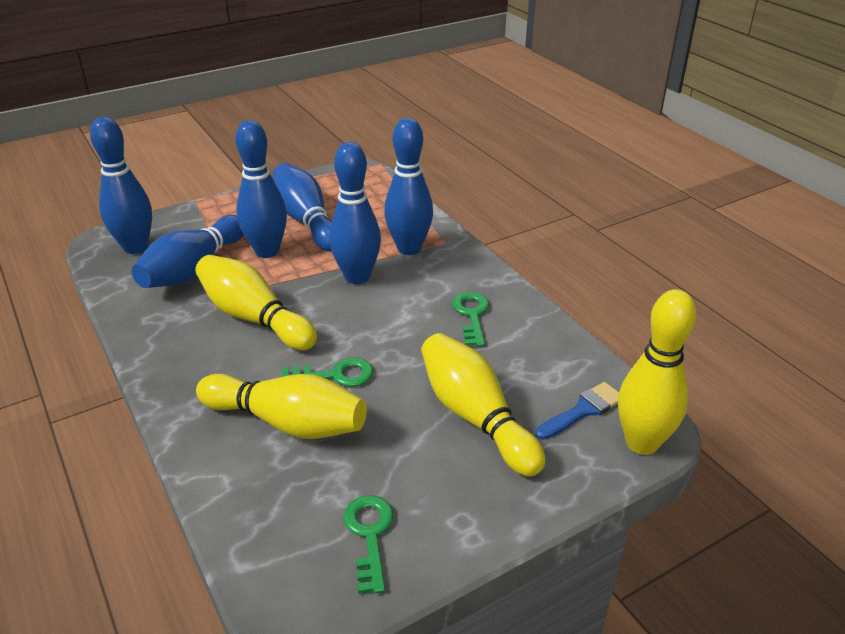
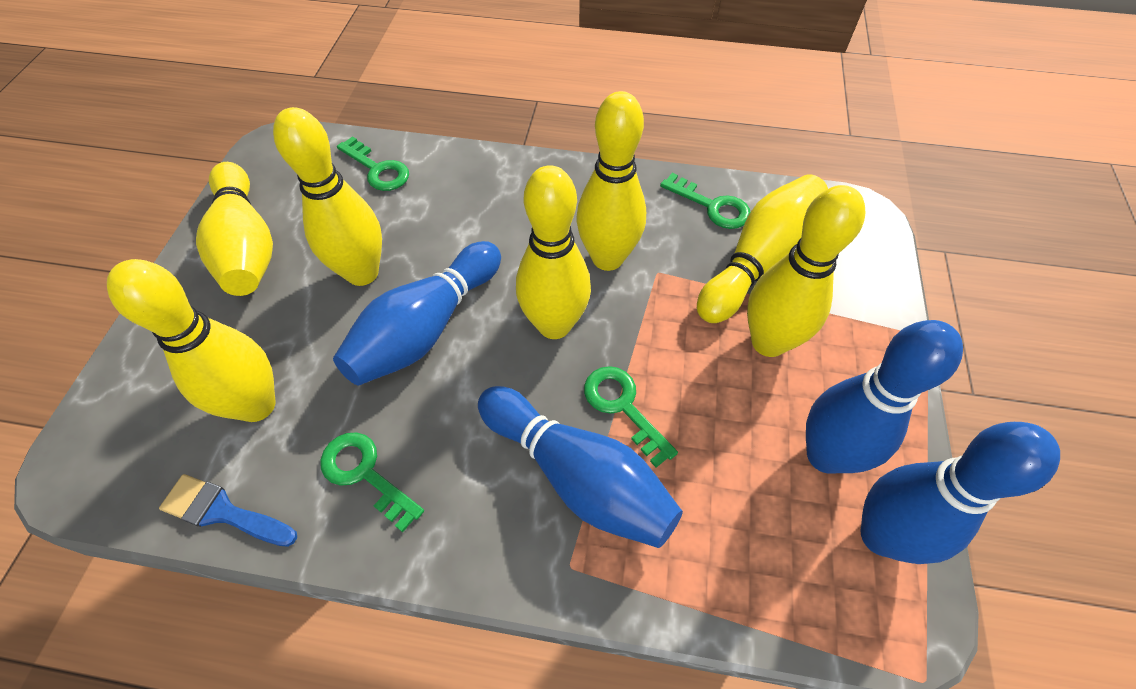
blue bowling pin: 6 -> 4
green key: 3 -> 4
yellow bowling pin: 4 -> 7

